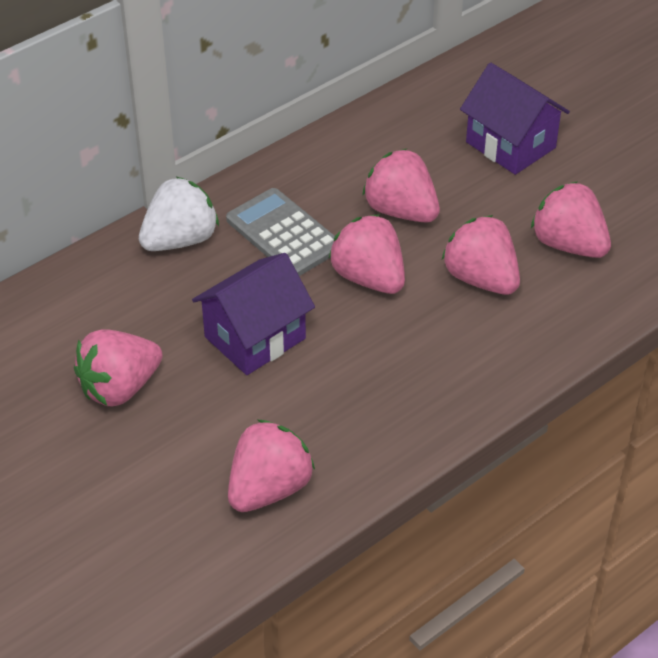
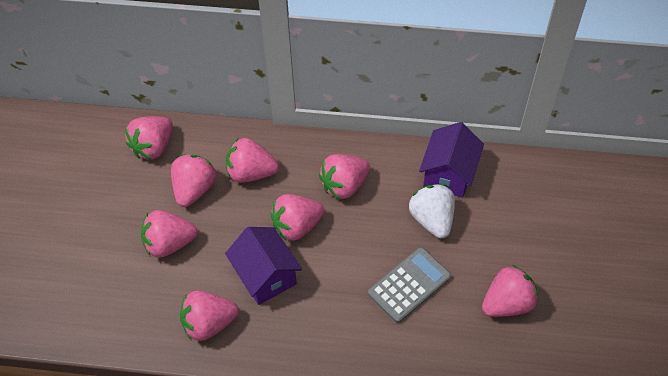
pink strawberry: 6 -> 8

